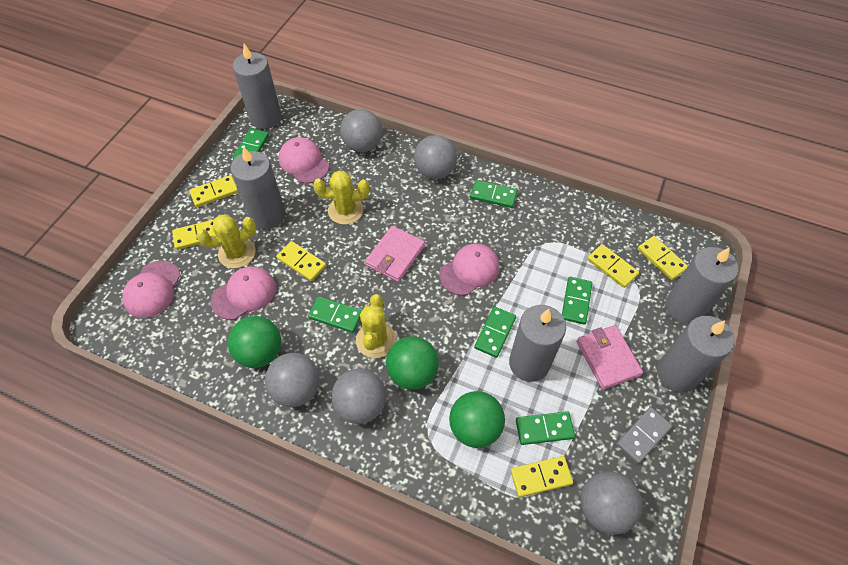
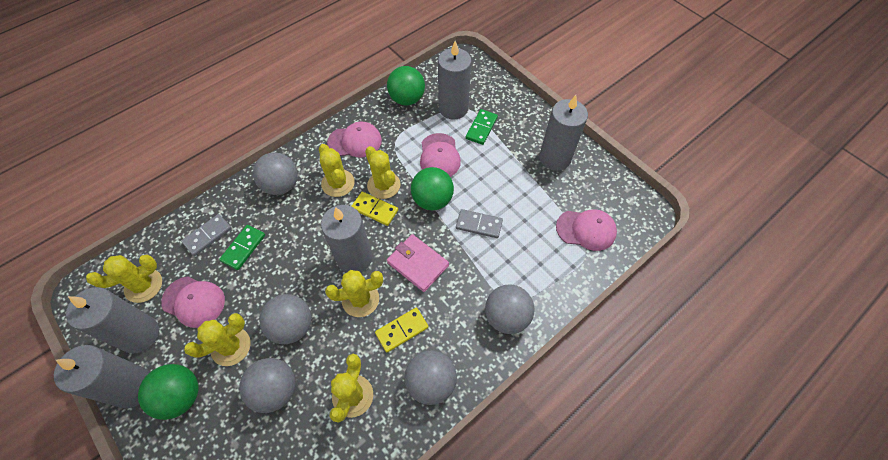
green domino: 6 -> 2
grey domino: 1 -> 2
pink wallet: 2 -> 1
yellow cactus: 3 -> 6
yellow domino: 6 -> 2

